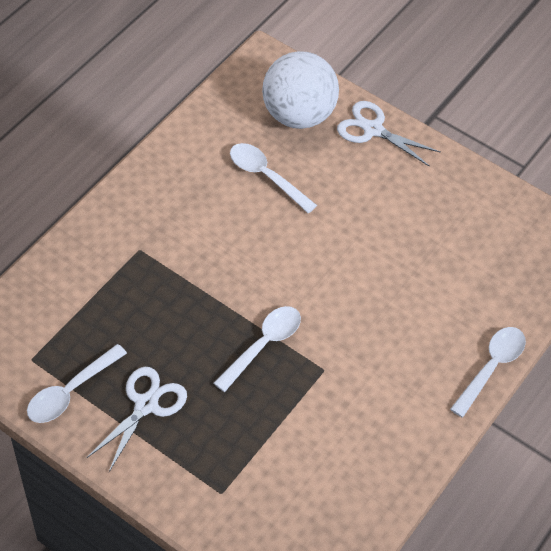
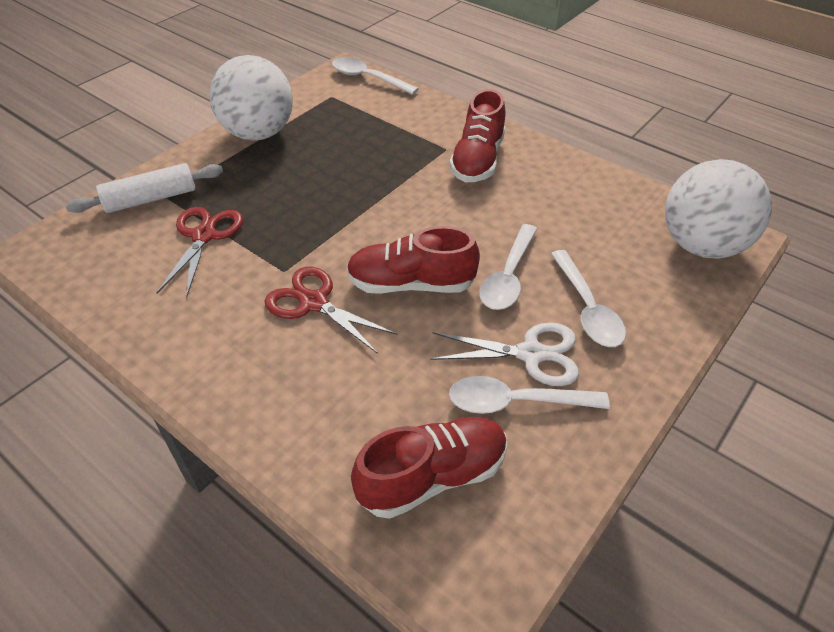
red scissors: 0 -> 2
red shoe: 0 -> 3
white ball: 1 -> 2
white rolling pin: 0 -> 1
white scissors: 2 -> 1

